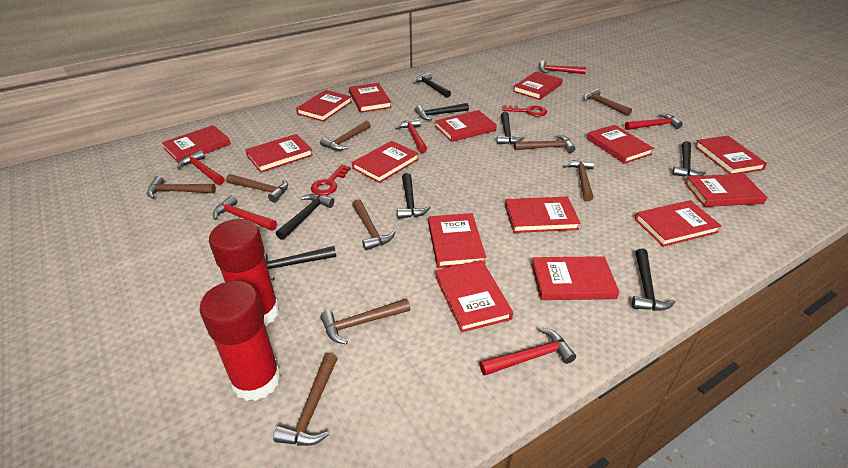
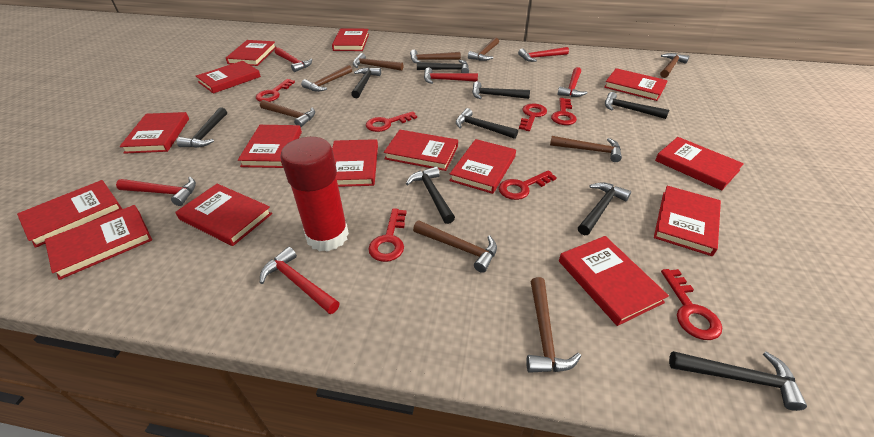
black hammer: 8 -> 9
red glue stick: 2 -> 1
red key: 2 -> 7

